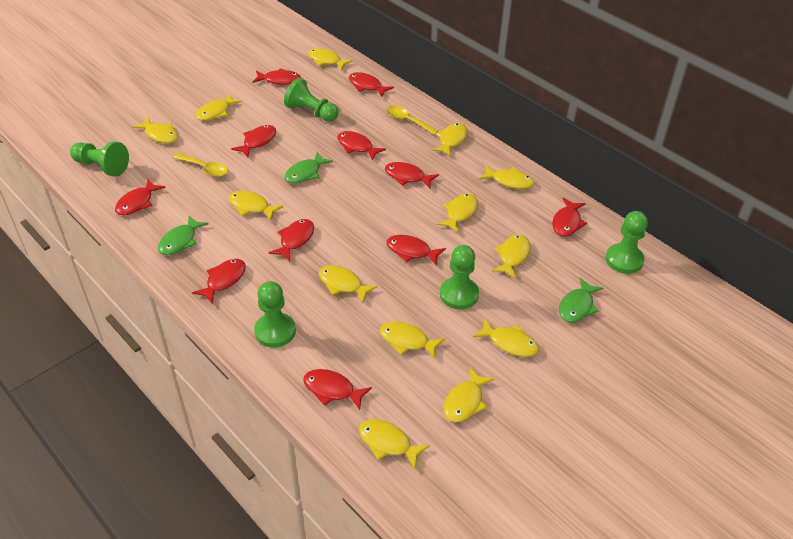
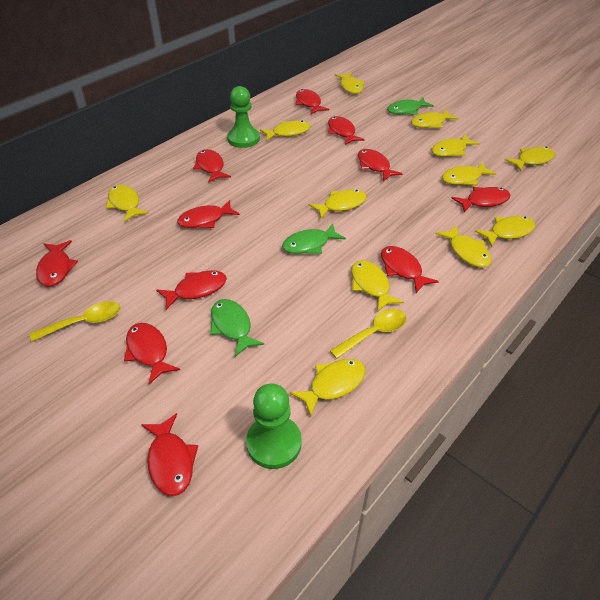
green pawn: 5 -> 2
yellow fish: 13 -> 12

